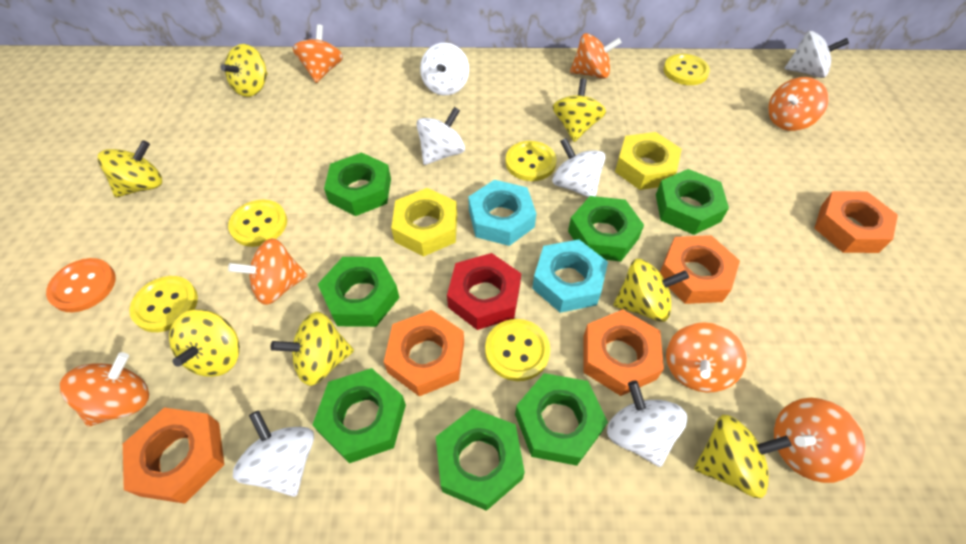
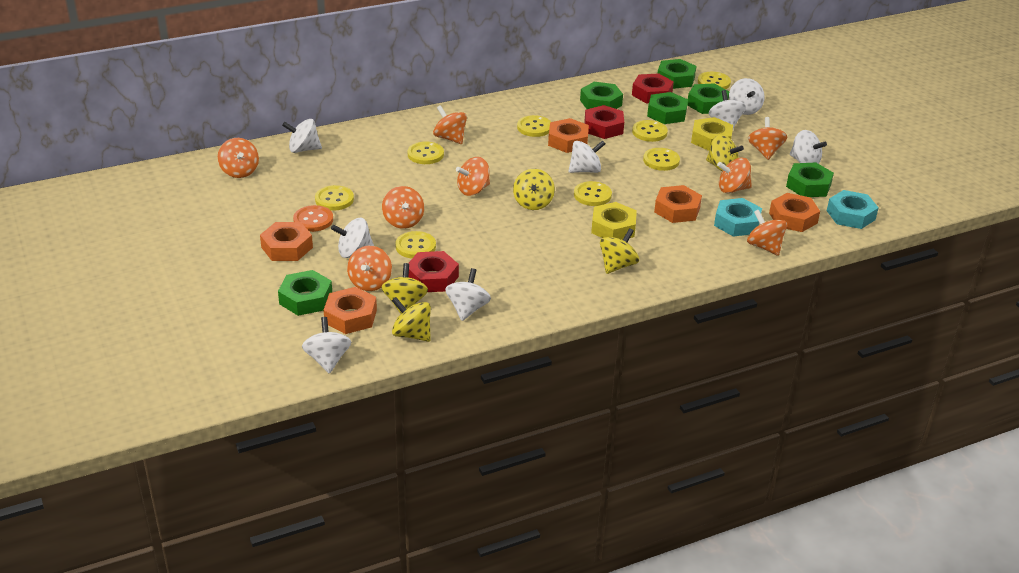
green nut: 7 -> 6
orange spinning top: 7 -> 8
red nut: 1 -> 3
white spinning top: 6 -> 8
yellow button: 5 -> 8
yellow spinning top: 7 -> 5

